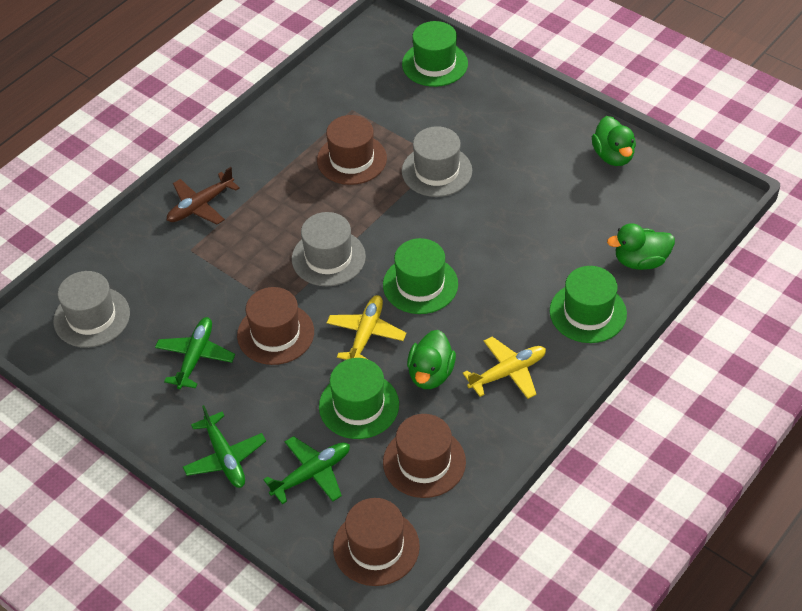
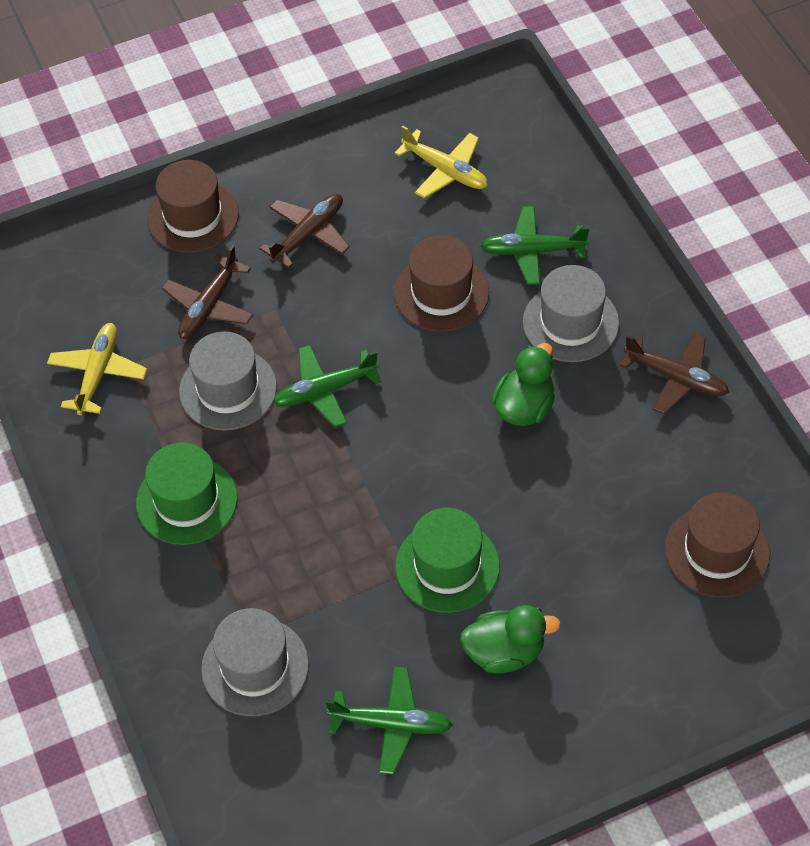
brown hat: 4 -> 3
brown plane: 1 -> 3
green duck: 3 -> 2
green hat: 4 -> 2

